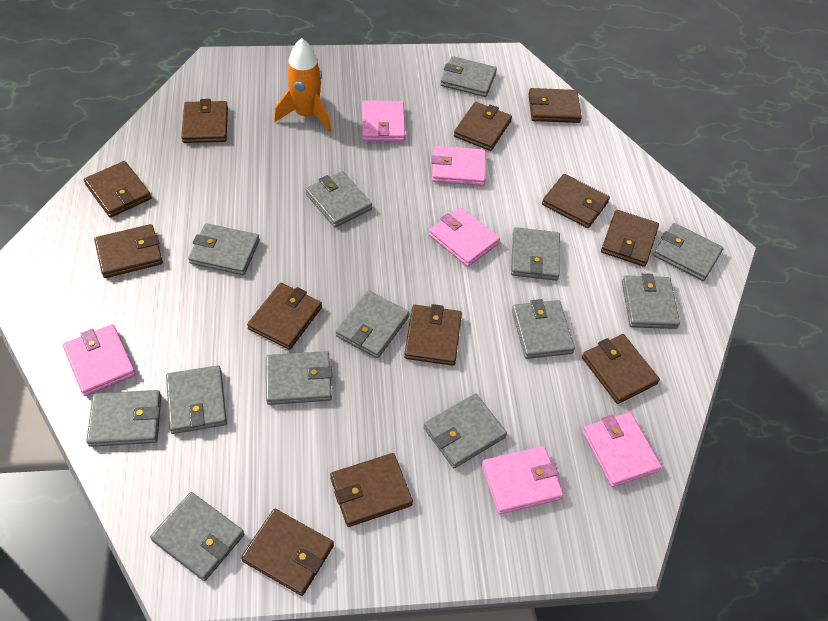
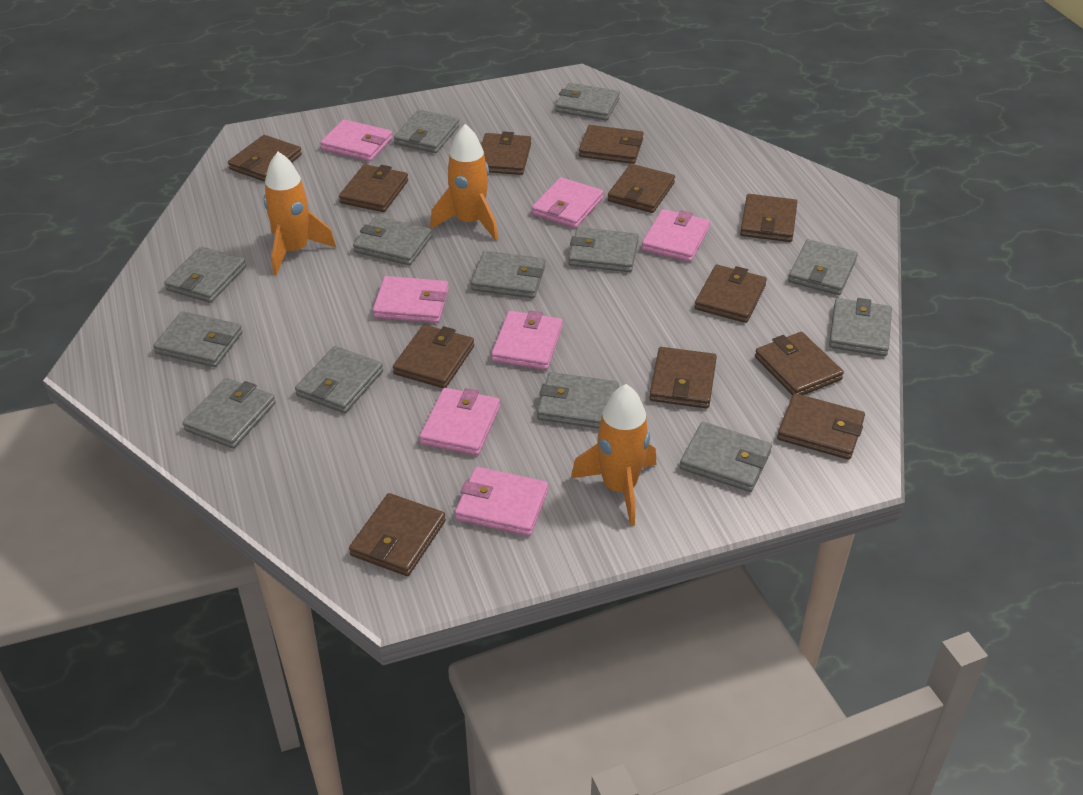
orange rocket: 1 -> 3
pink wallet: 6 -> 7

